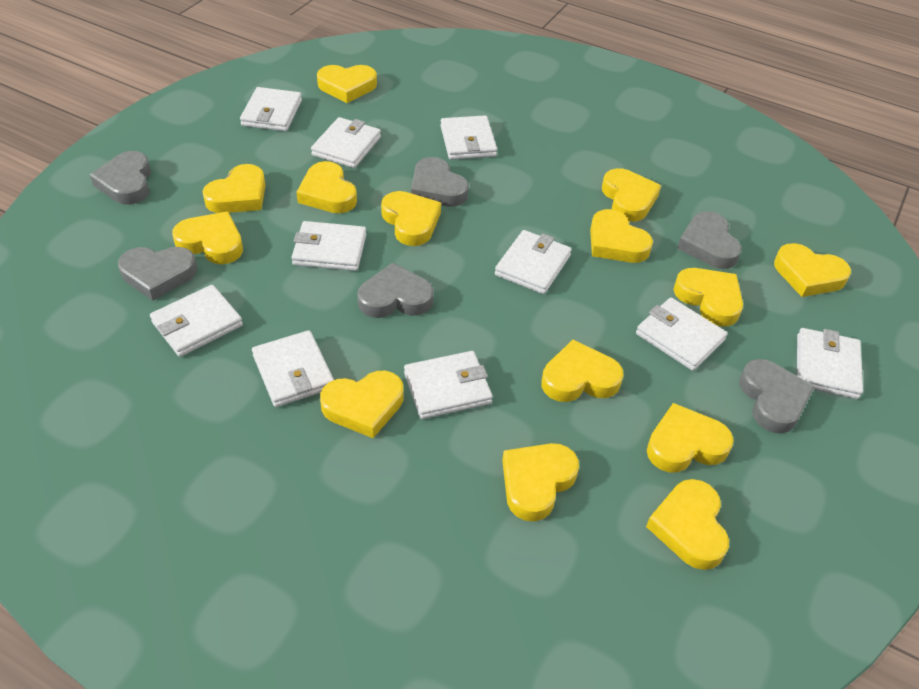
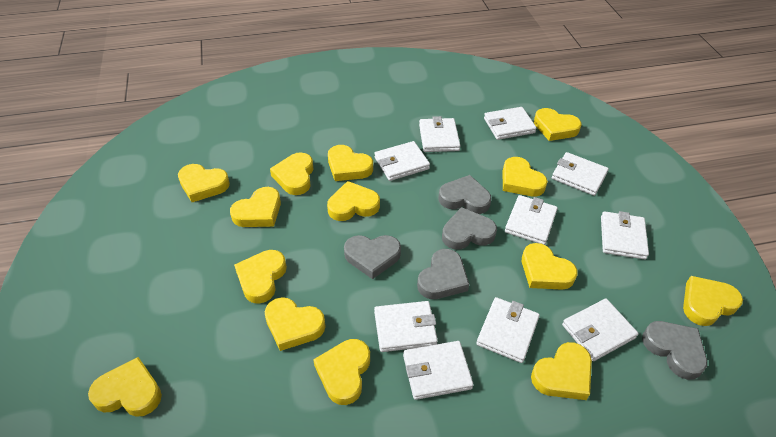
grey heart: 6 -> 5

